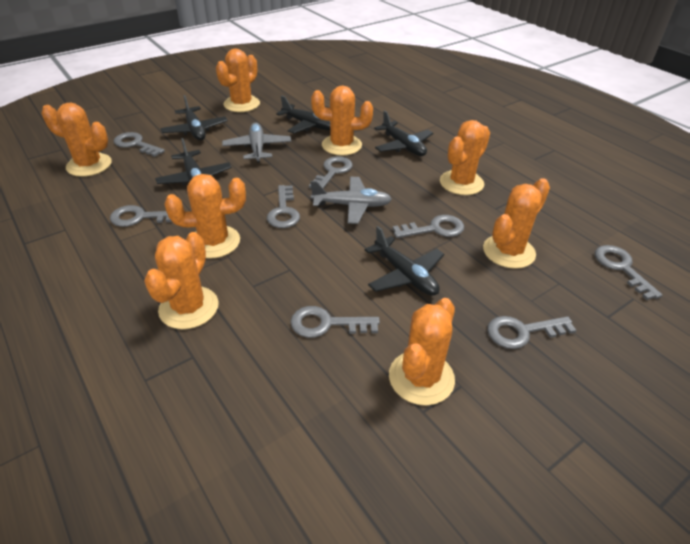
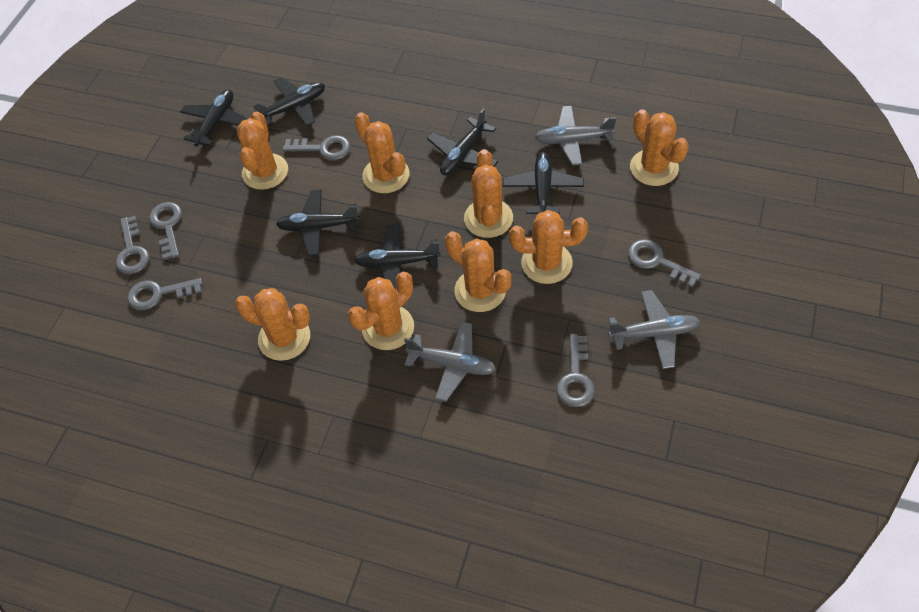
black plane: 5 -> 6
grey key: 8 -> 6
grey plane: 2 -> 3

